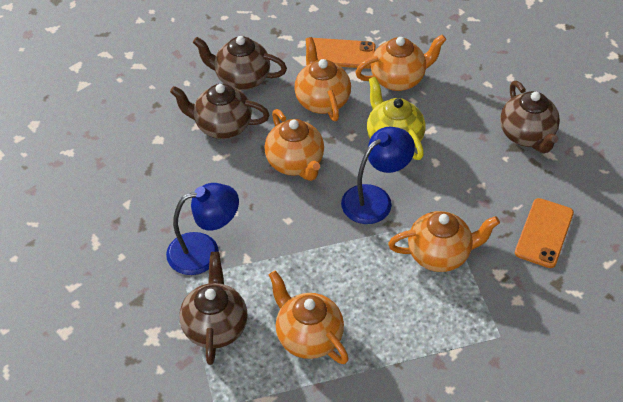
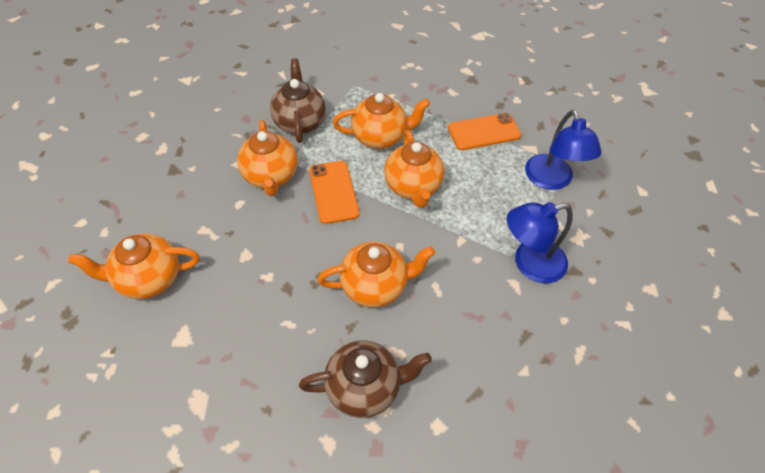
brown teapot: 4 -> 2
yellow teapot: 1 -> 0

